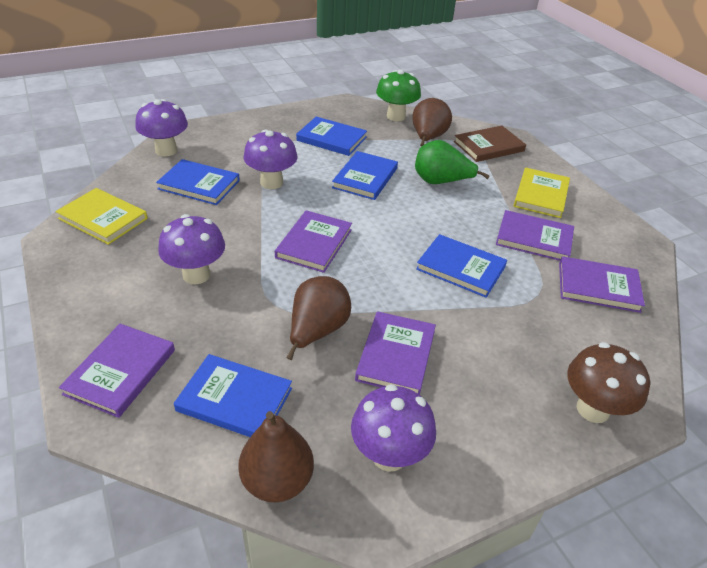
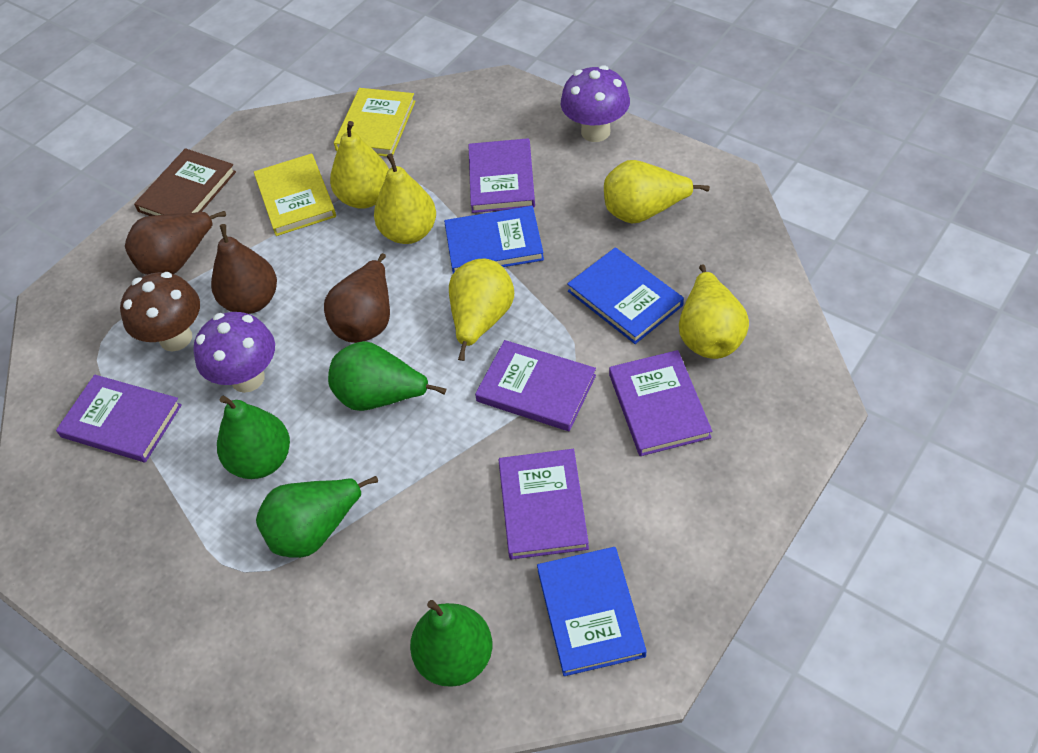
blue book: 5 -> 3
green mushroom: 1 -> 0
green pear: 1 -> 4
purple mushroom: 4 -> 2
yellow pear: 0 -> 5

